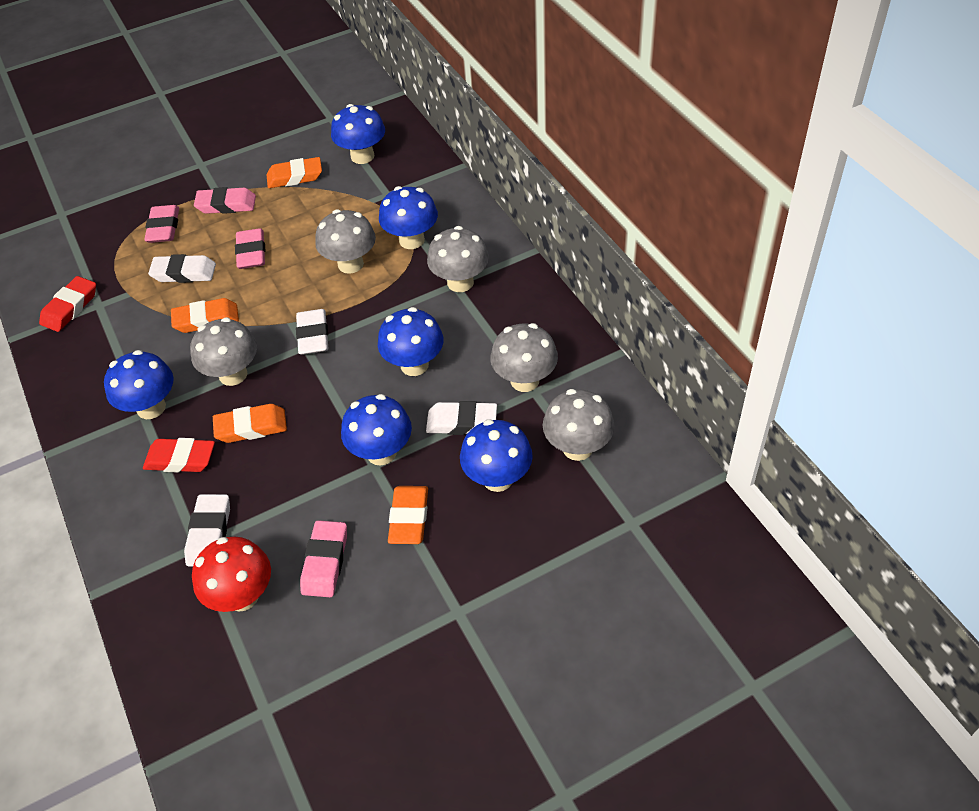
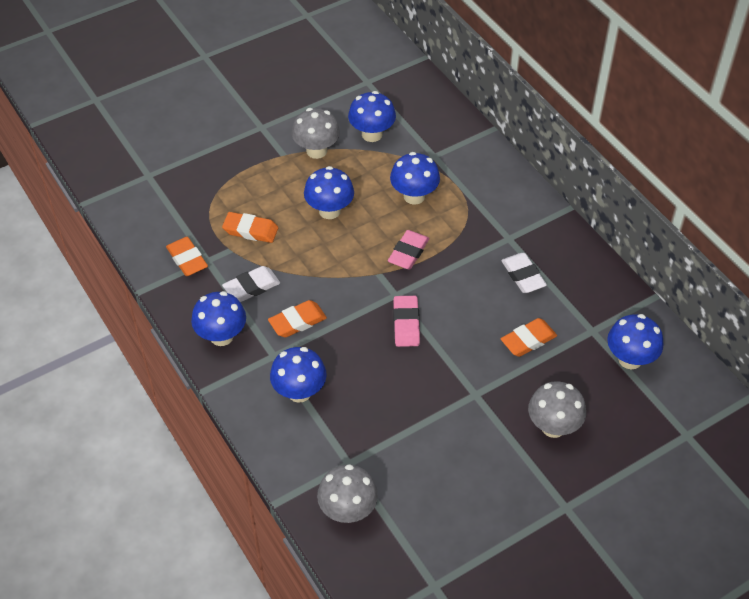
grey mushroom: 5 -> 3
pink eraser: 4 -> 2
red eraser: 2 -> 0
red mushroom: 1 -> 0
white eraser: 4 -> 2

